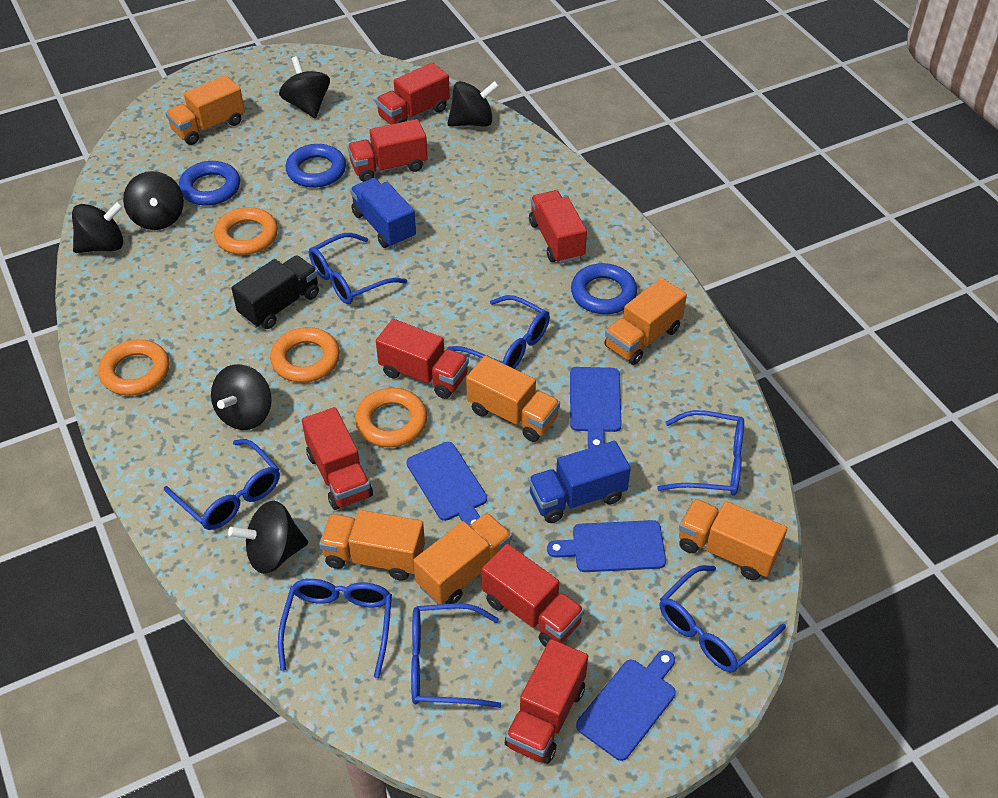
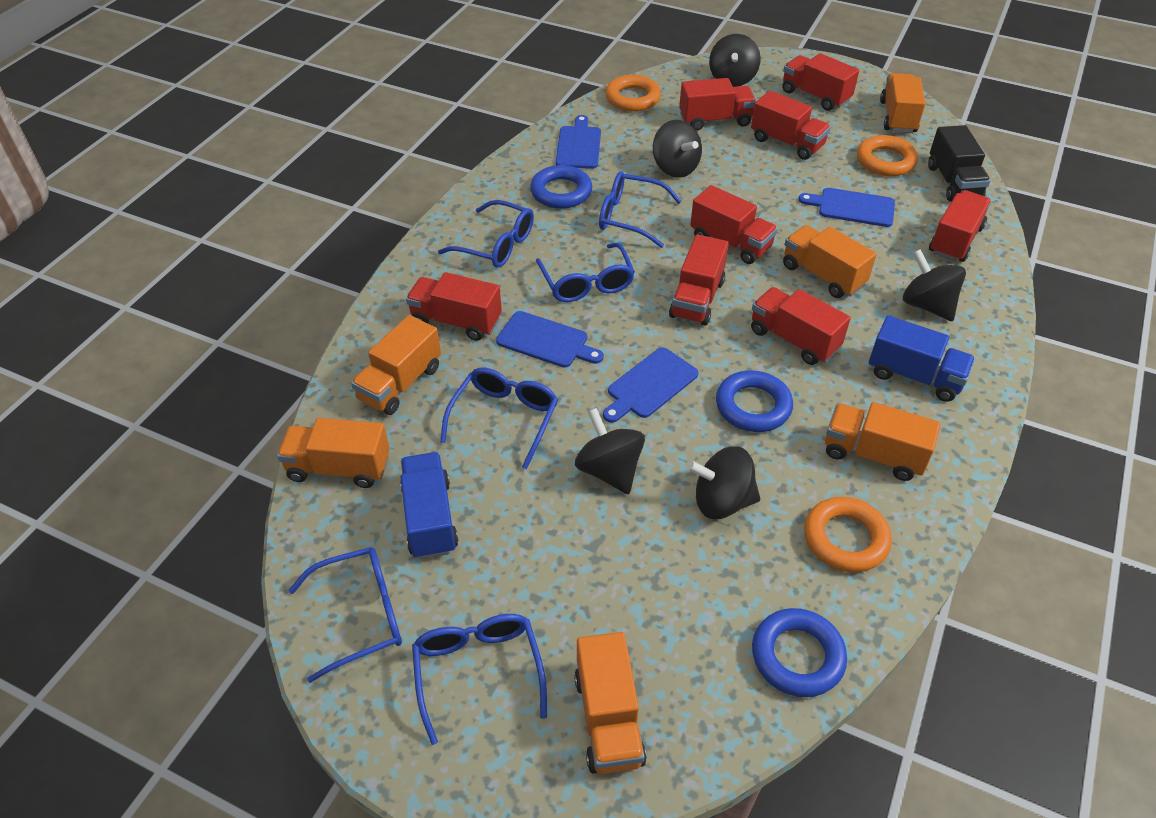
black spinning top: 6 -> 5
blue glasses: 7 -> 6
orange ring: 4 -> 3
red truck: 7 -> 8

